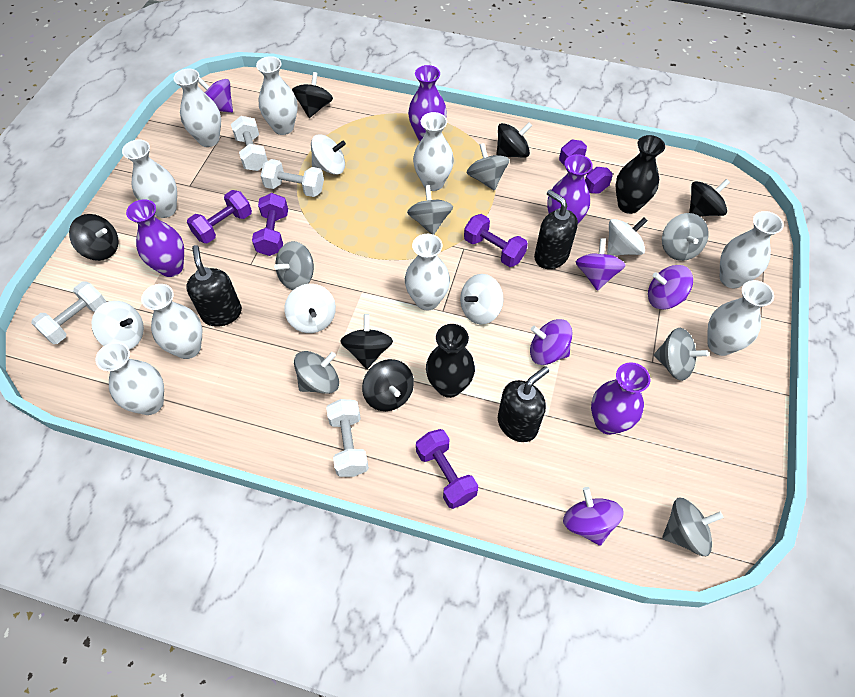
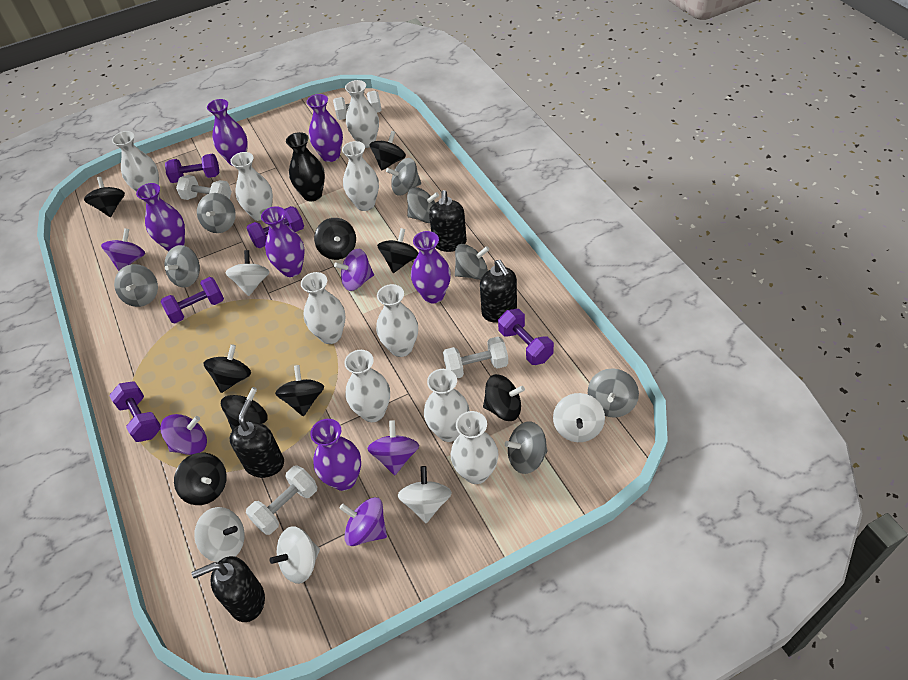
black soap dispenser: 3 -> 4
black spinning top: 6 -> 9
black vase: 2 -> 1
grey spinning top: 7 -> 8
purple vase: 4 -> 6

